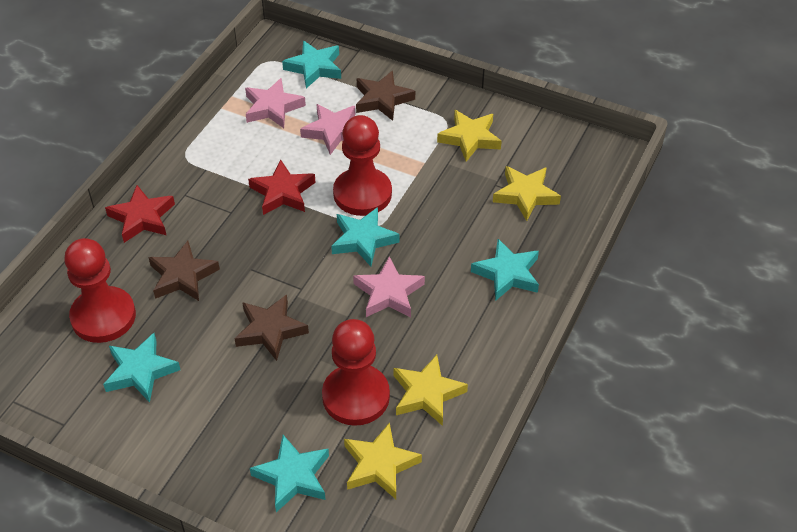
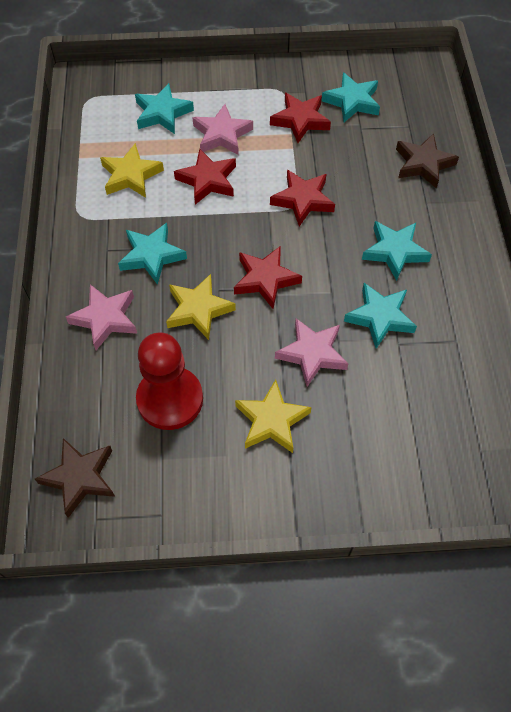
brown star: 3 -> 2
red pawn: 3 -> 1
red star: 2 -> 4
yellow star: 4 -> 3

